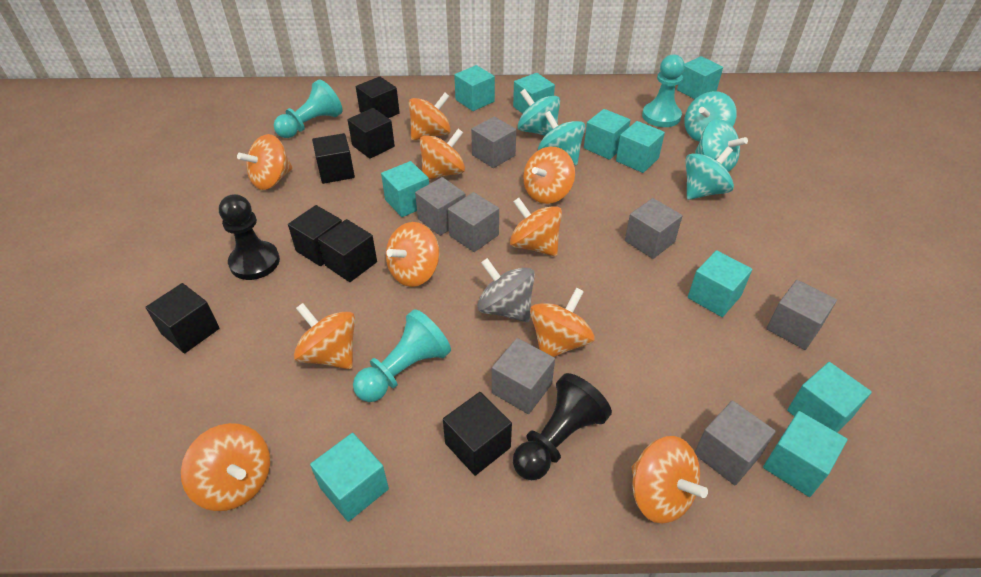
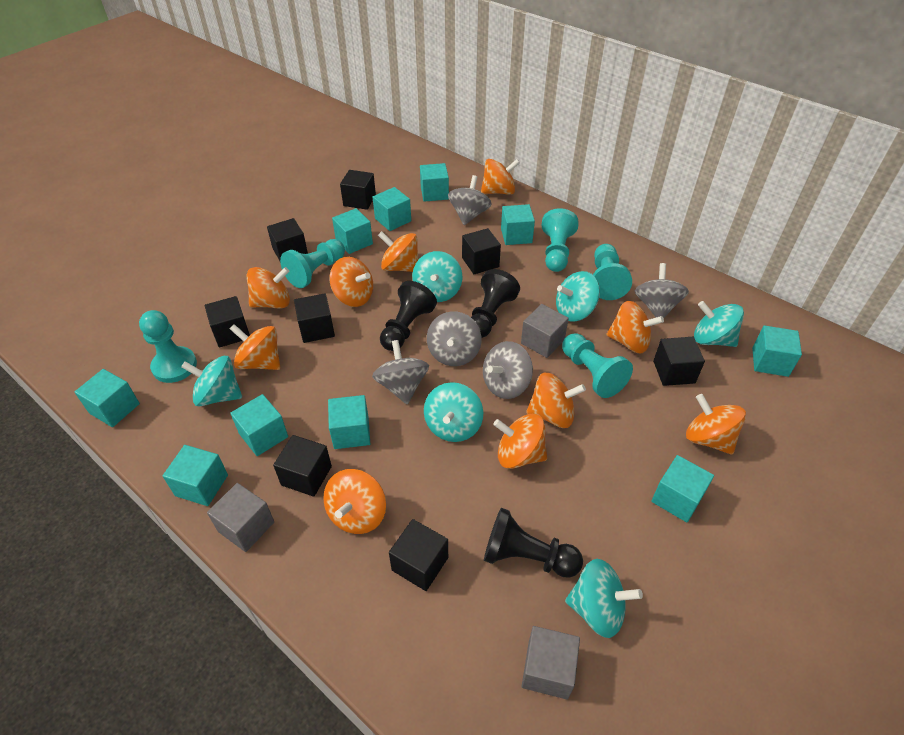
black cube: 7 -> 8
black pawn: 2 -> 3
grey cube: 7 -> 3
grey spinning top: 1 -> 5
turquoise pawn: 3 -> 5
turquoise spinning top: 5 -> 6

